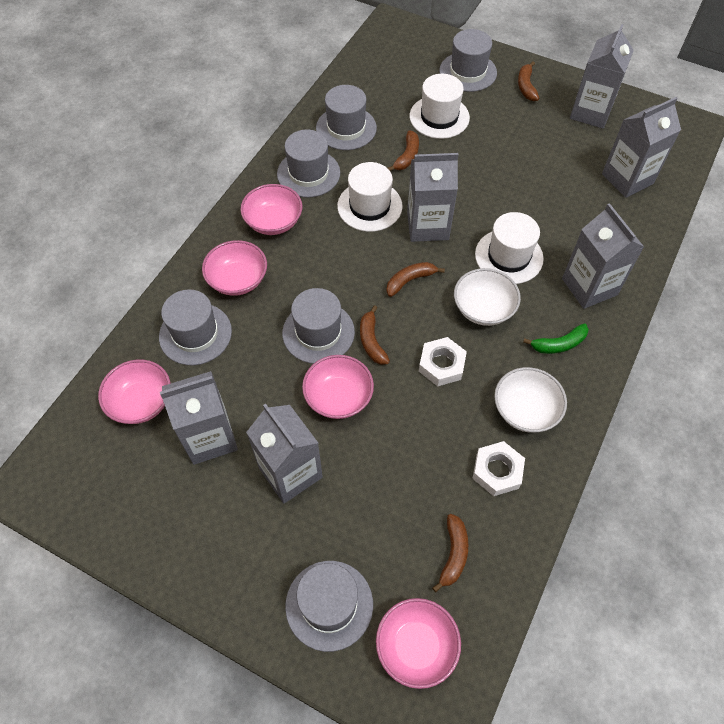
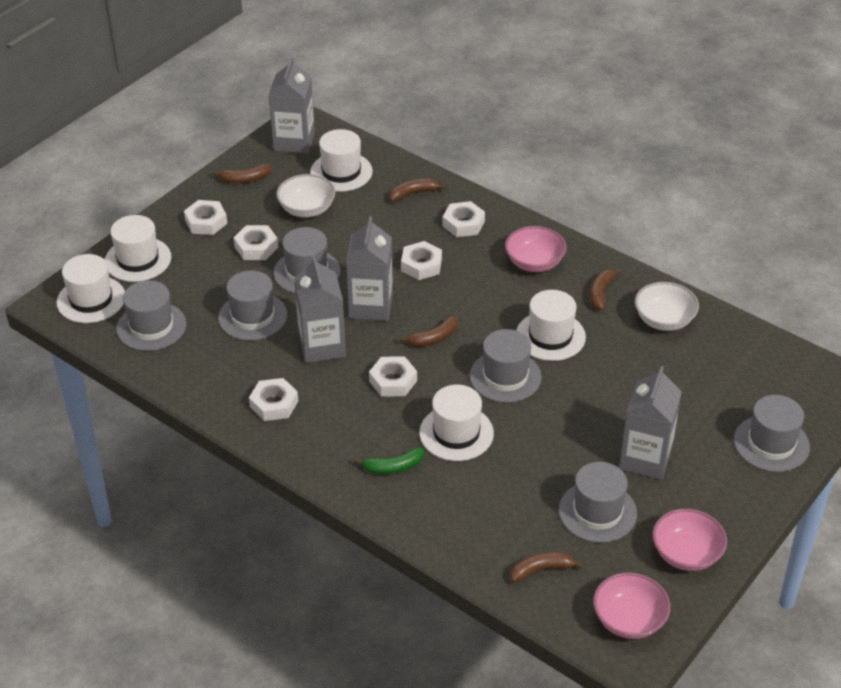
grey carton: 6 -> 4
pink bowl: 5 -> 3
white hat: 3 -> 5
white nut: 2 -> 6

